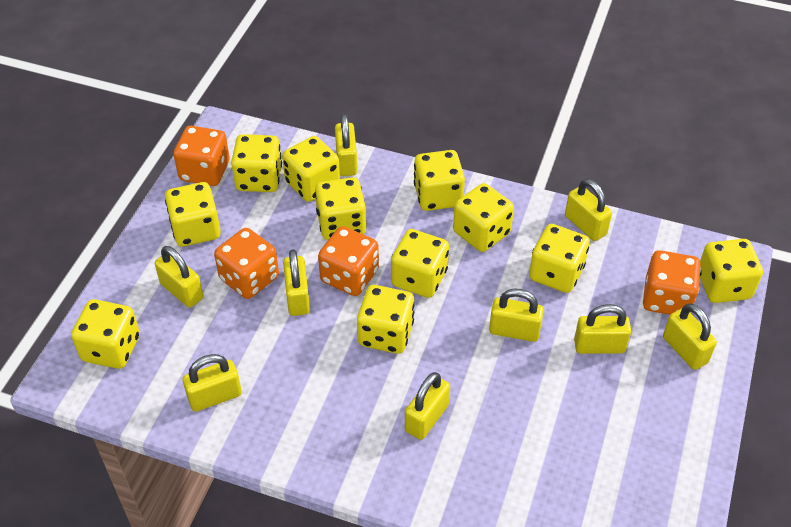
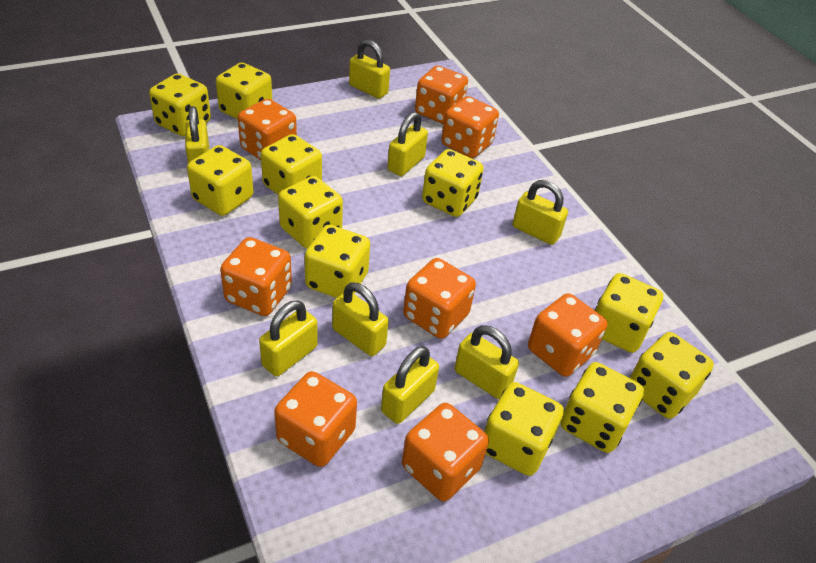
orange dice: 4 -> 8
yellow padlock: 9 -> 8

